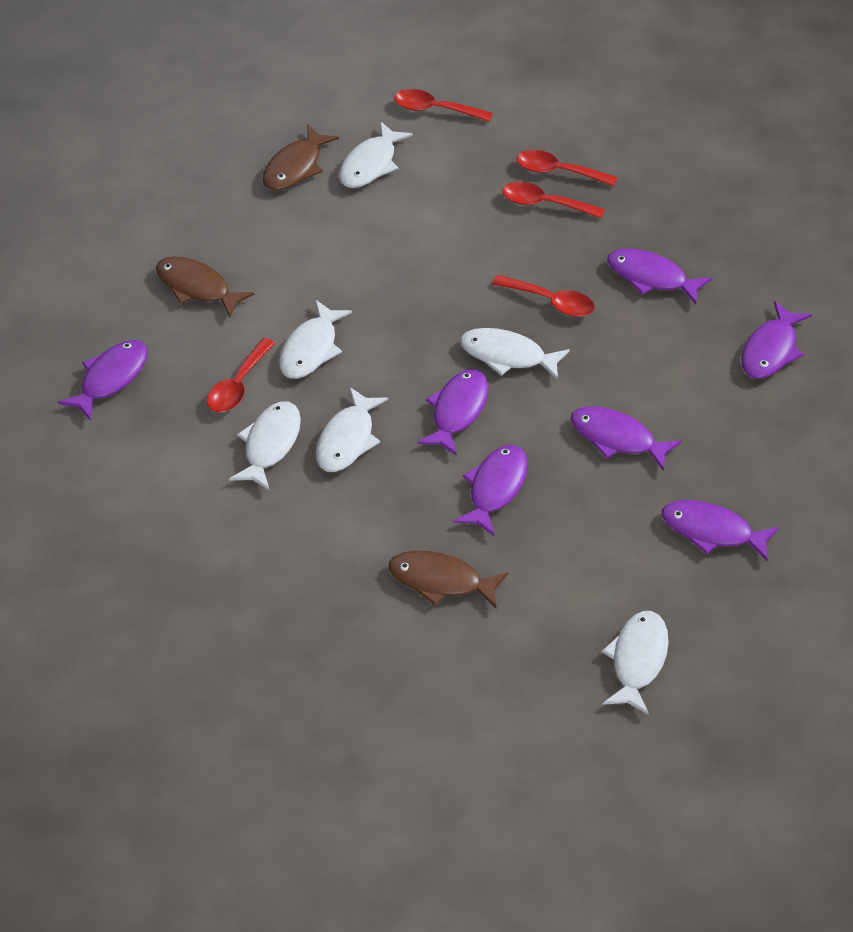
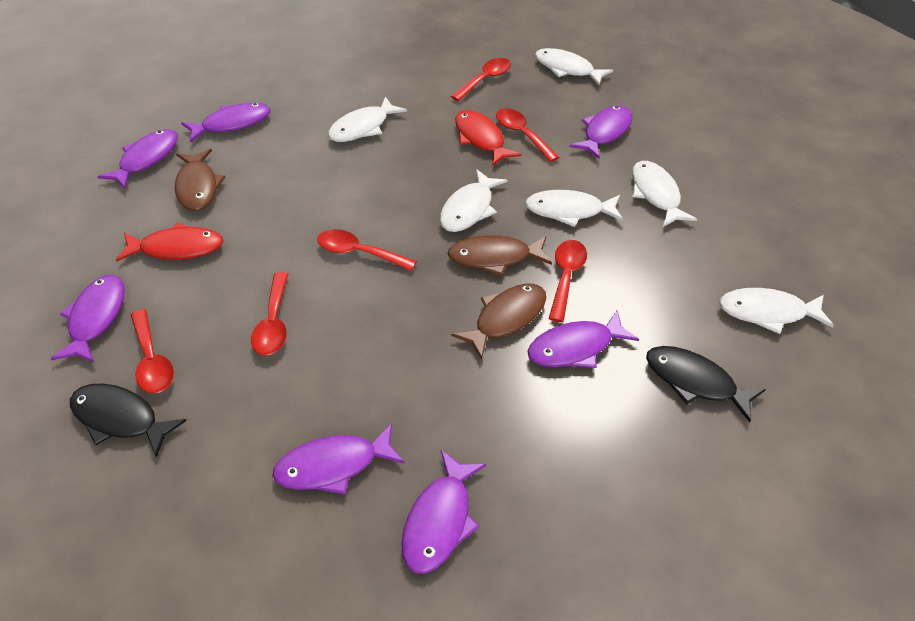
black fish: 0 -> 2
red fish: 0 -> 2
red spoon: 5 -> 6

